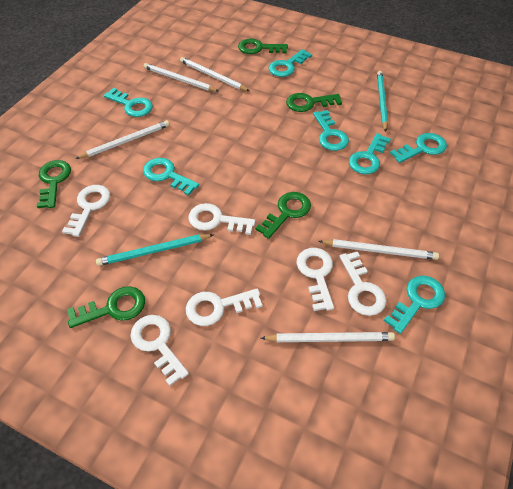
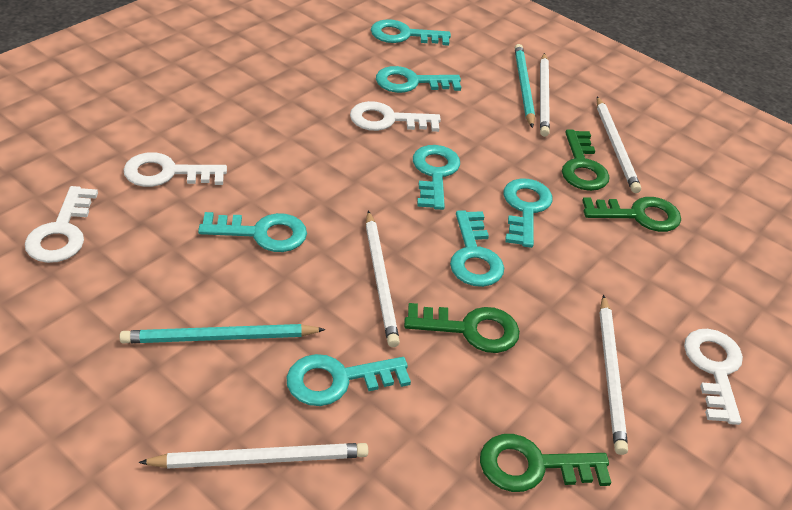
green key: 5 -> 4
white key: 6 -> 4

